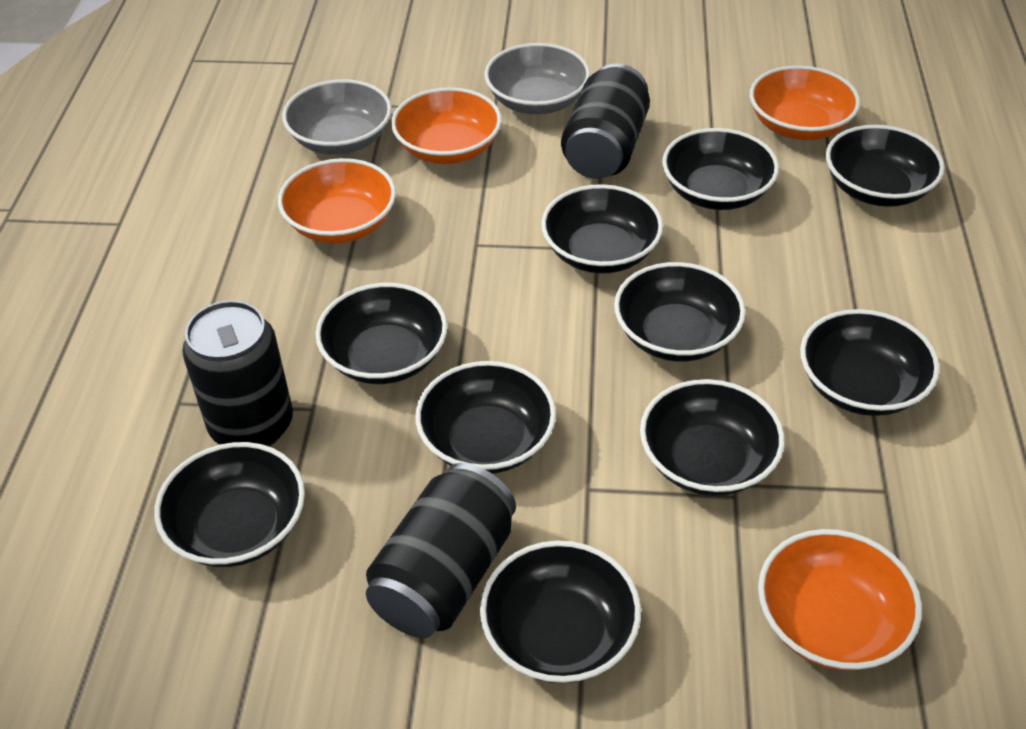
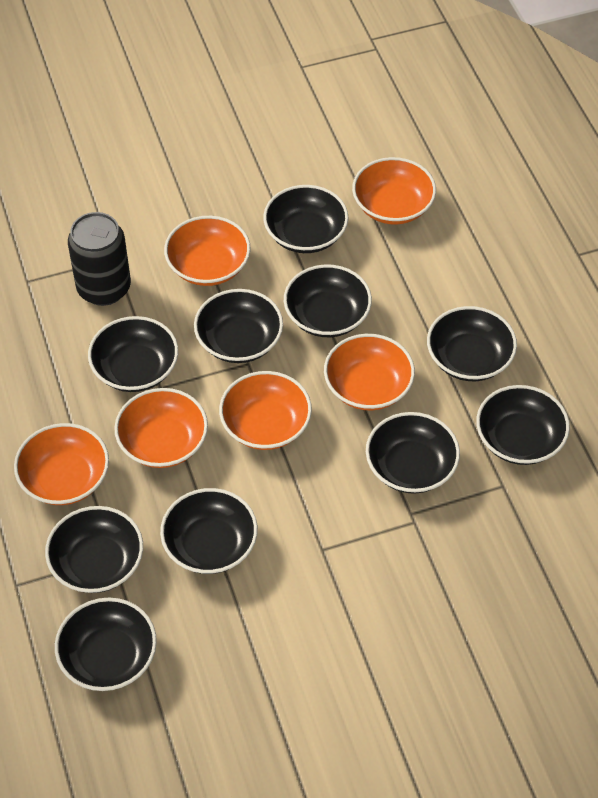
black can: 3 -> 1
grey bowl: 2 -> 0
orange bowl: 4 -> 6

